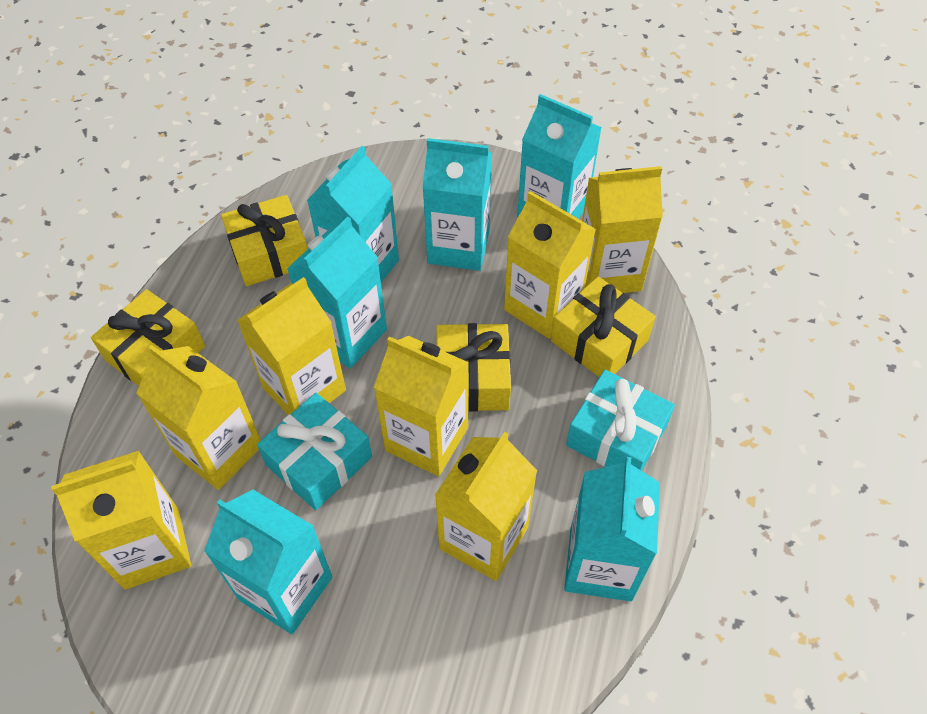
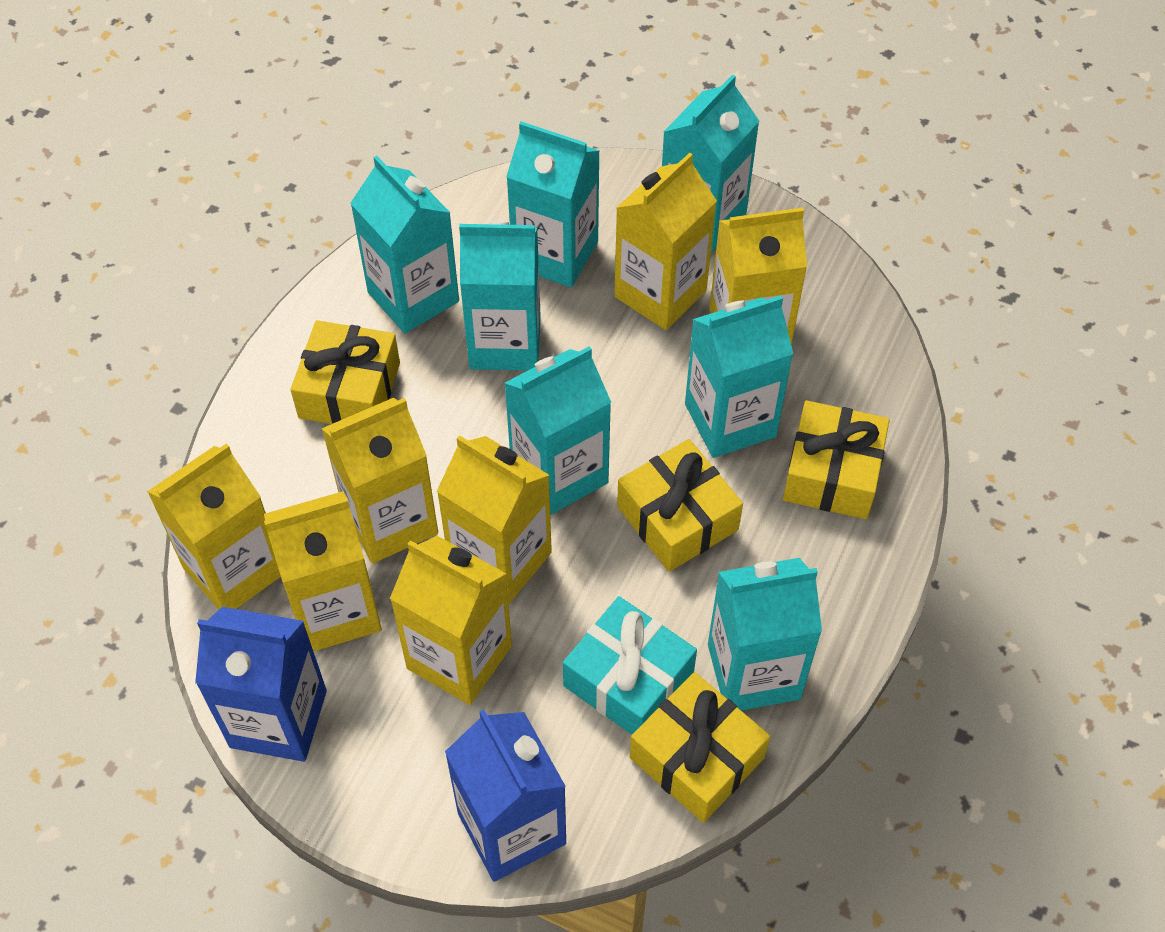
blue carton: 0 -> 2
turquoise carton: 6 -> 7
turquoise gift: 2 -> 1

